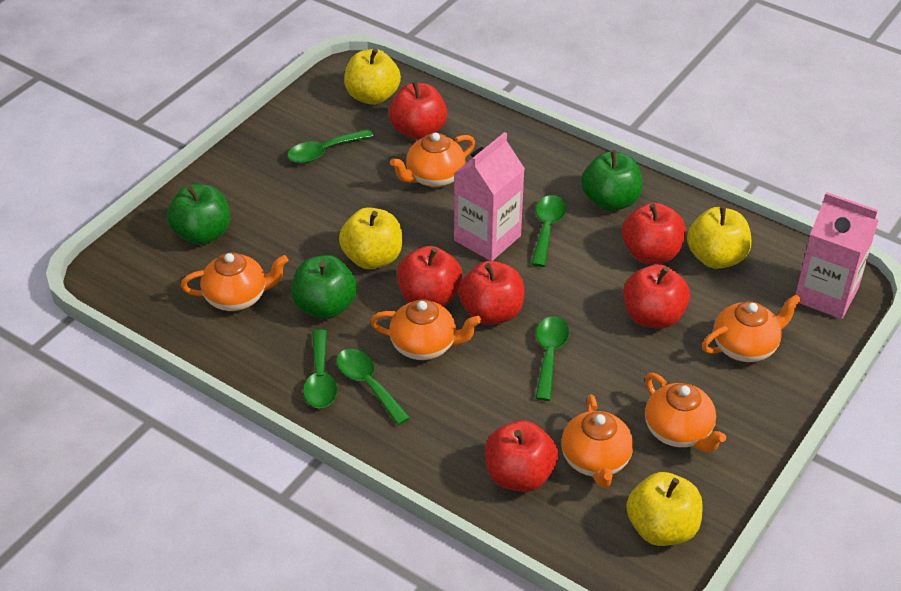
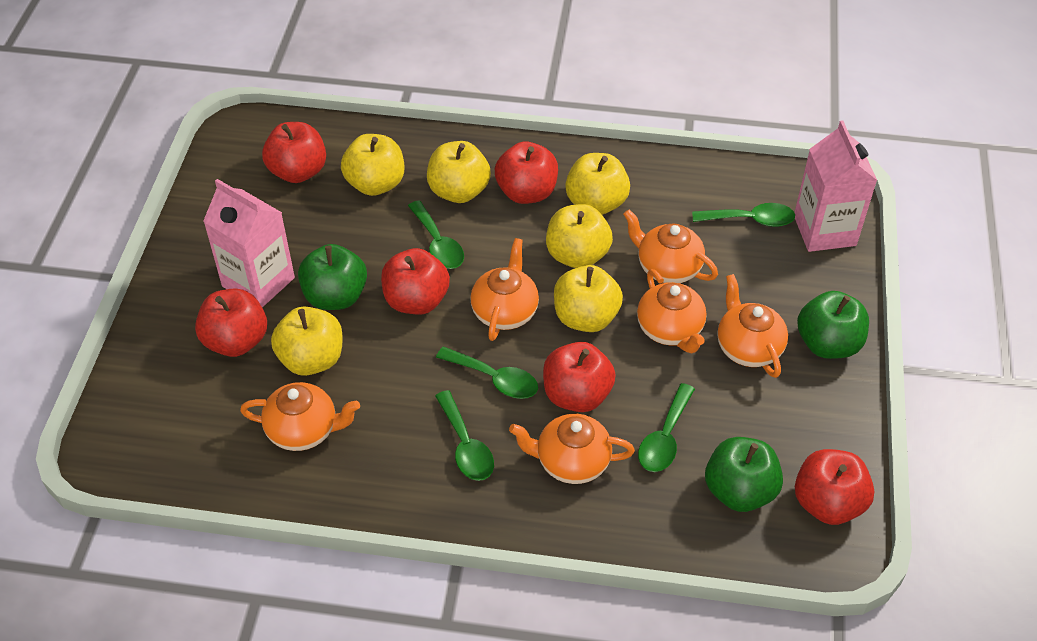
yellow apple: 4 -> 6

